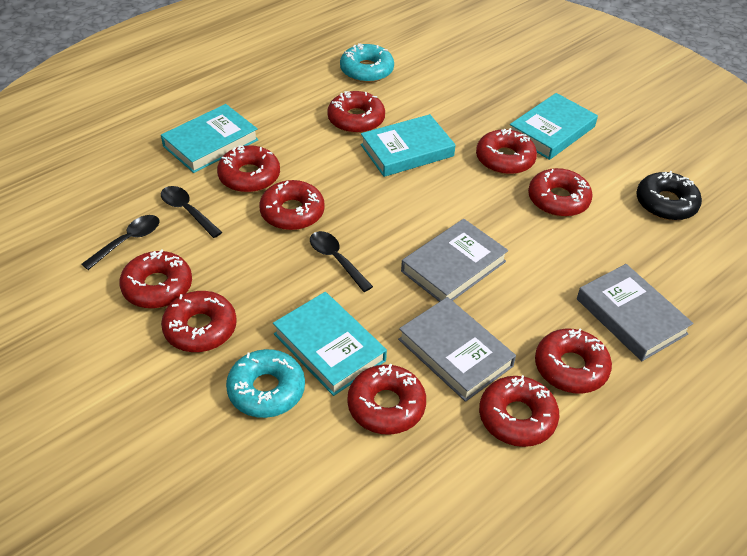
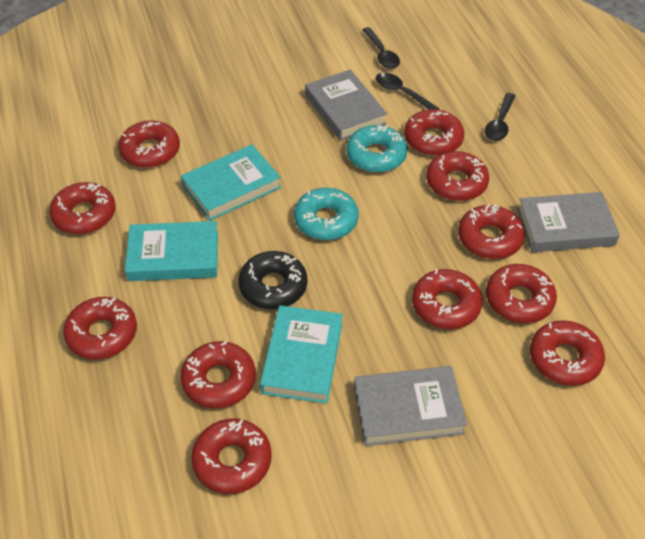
red donut: 10 -> 11
turquoise book: 4 -> 3

